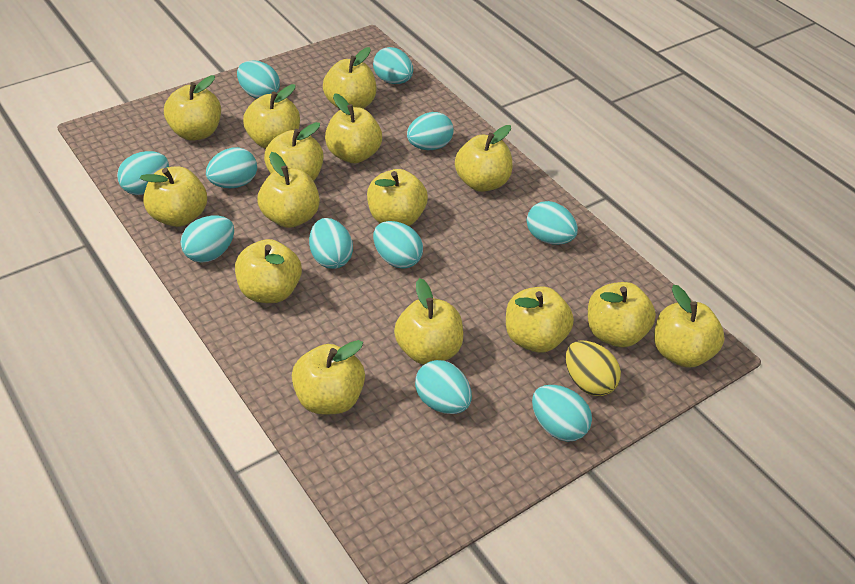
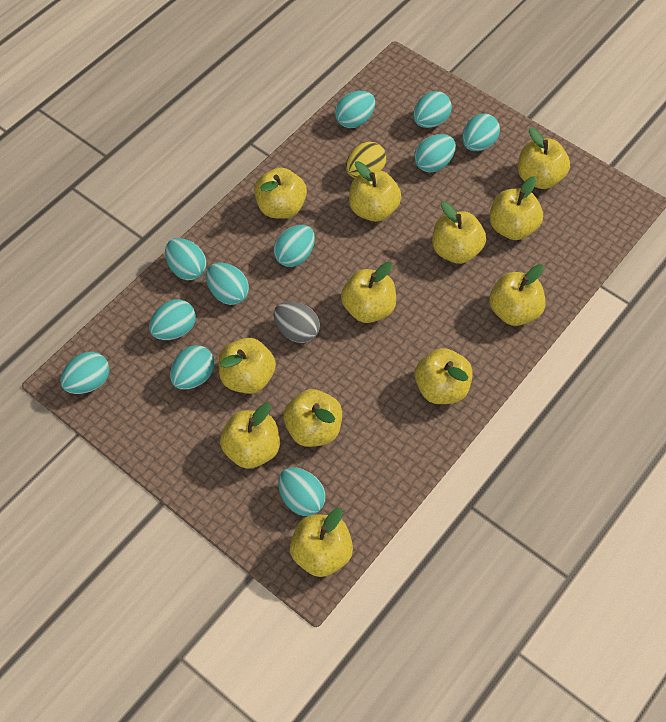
grey egg: 0 -> 1
yellow apple: 15 -> 12

